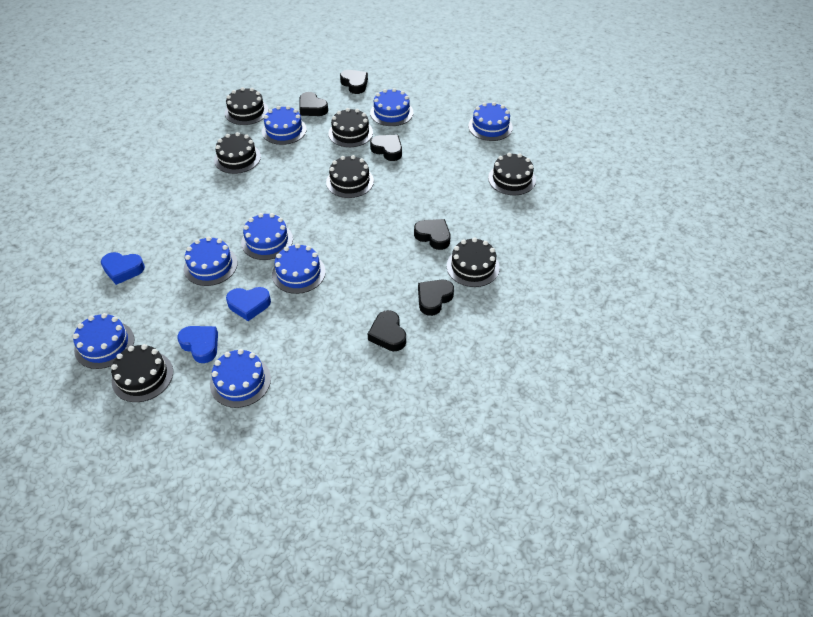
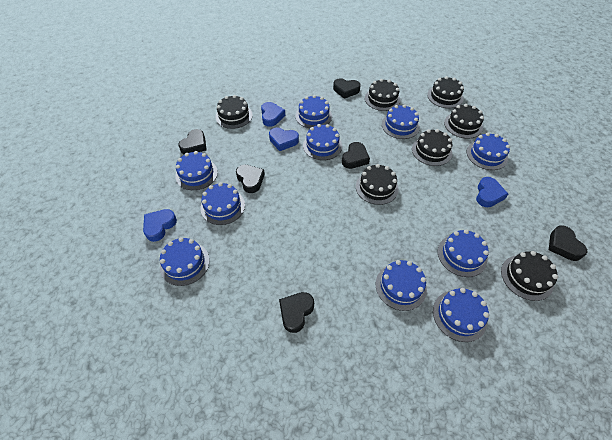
blue cake: 8 -> 10
blue heart: 3 -> 4

